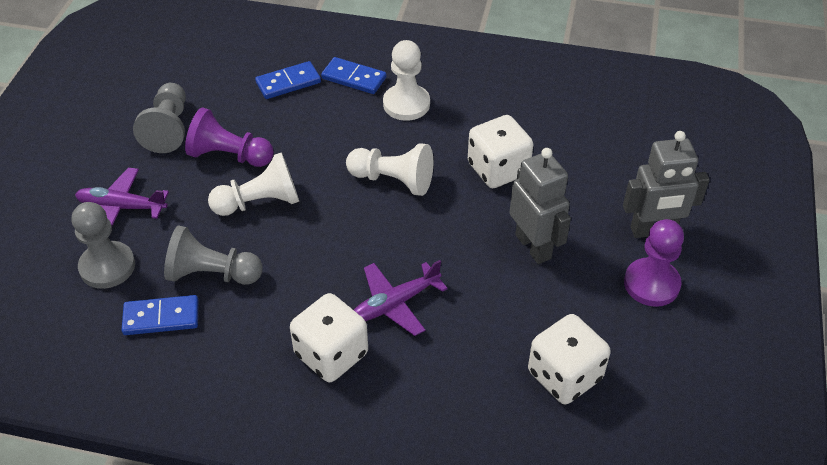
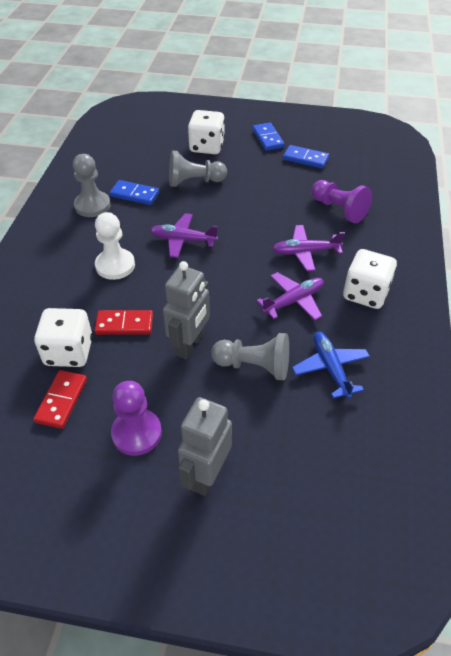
blue plane: 0 -> 1
purple plane: 2 -> 3
red domino: 0 -> 2
white pawn: 3 -> 1

